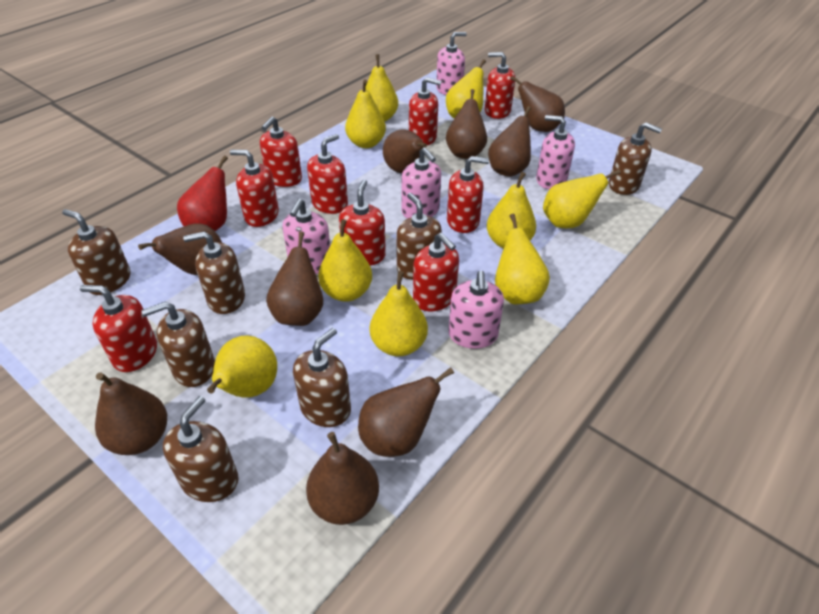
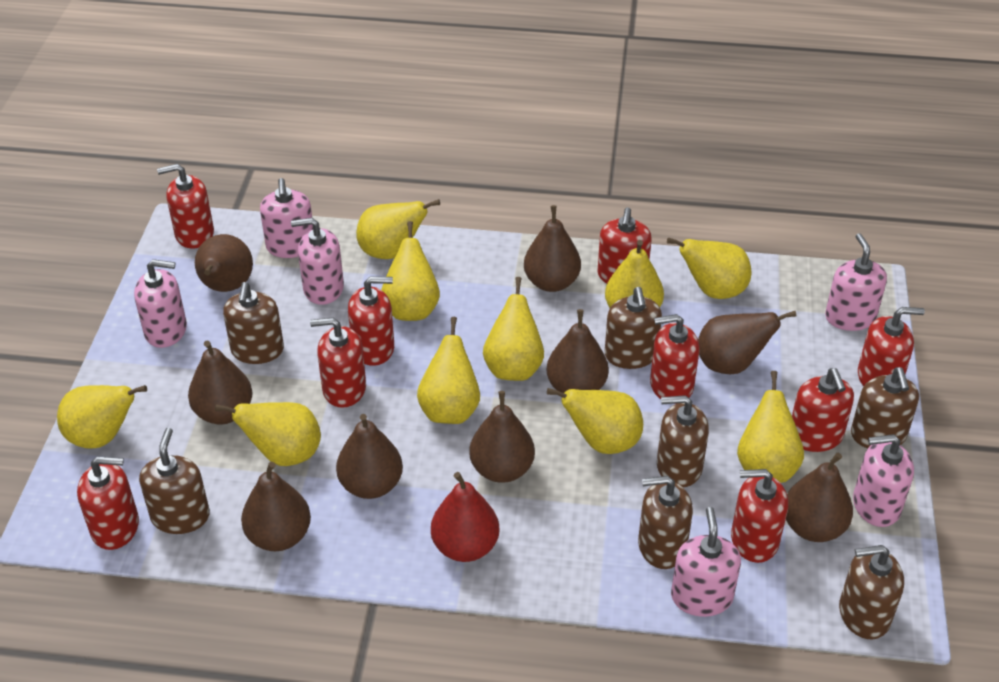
pink soap dispenser: 5 -> 6
yellow pear: 9 -> 10

